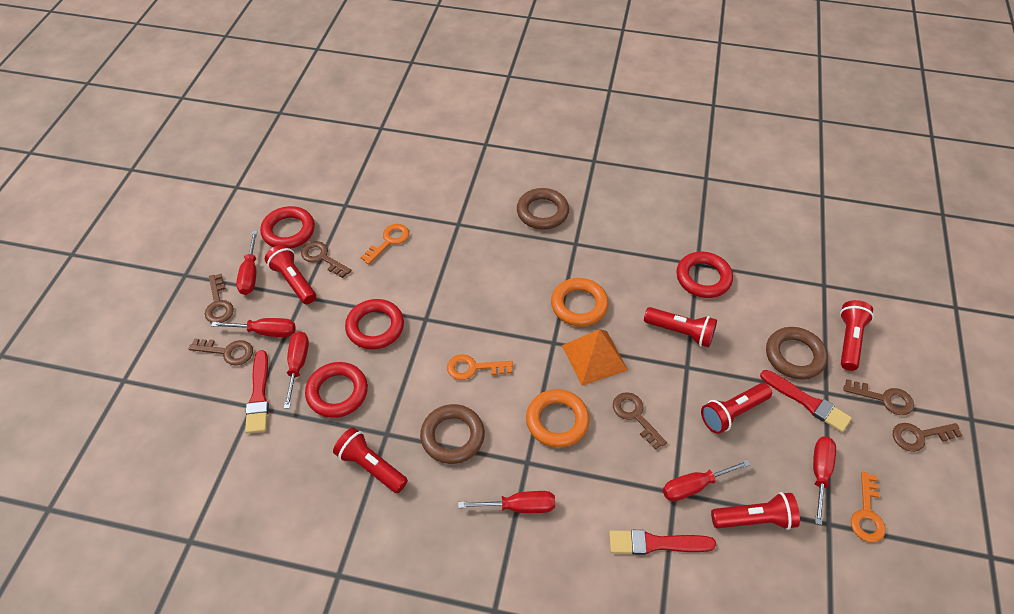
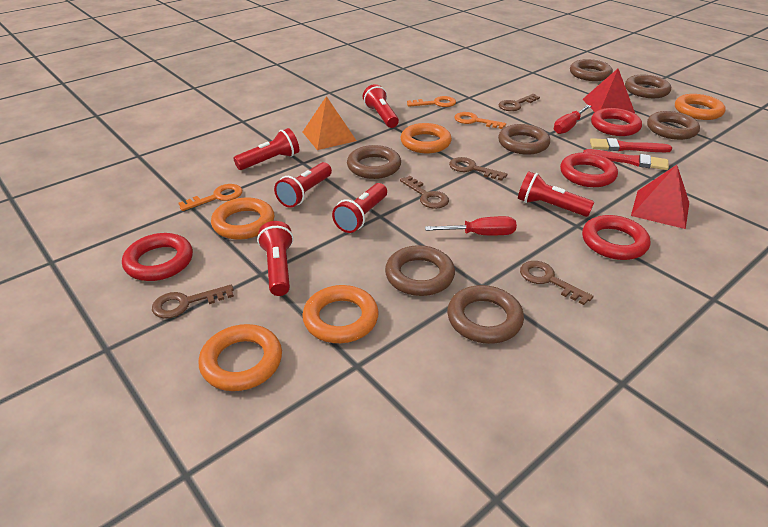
brown key: 6 -> 5
brown ring: 3 -> 7
orange ring: 2 -> 5
red brush: 3 -> 2
red pyramid: 0 -> 2
red screwdriver: 6 -> 2

